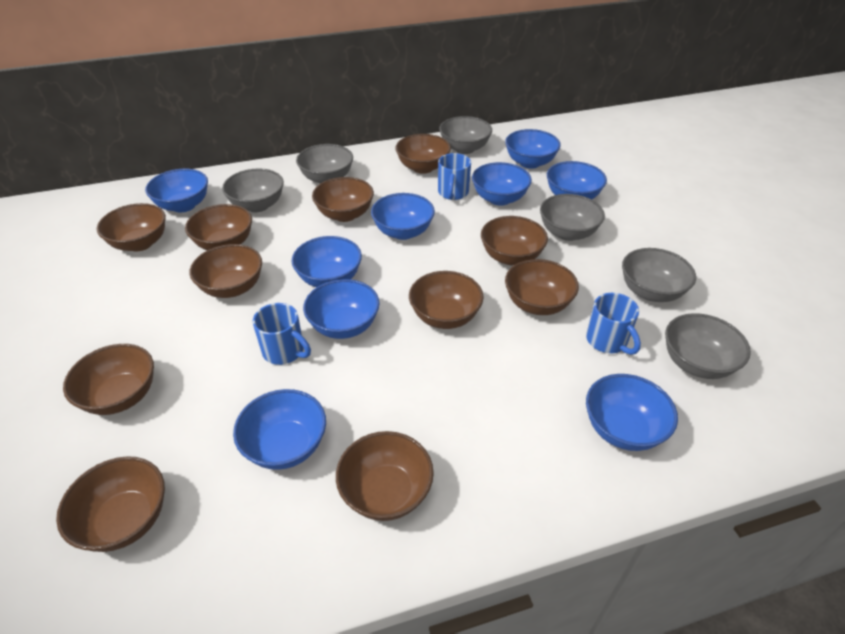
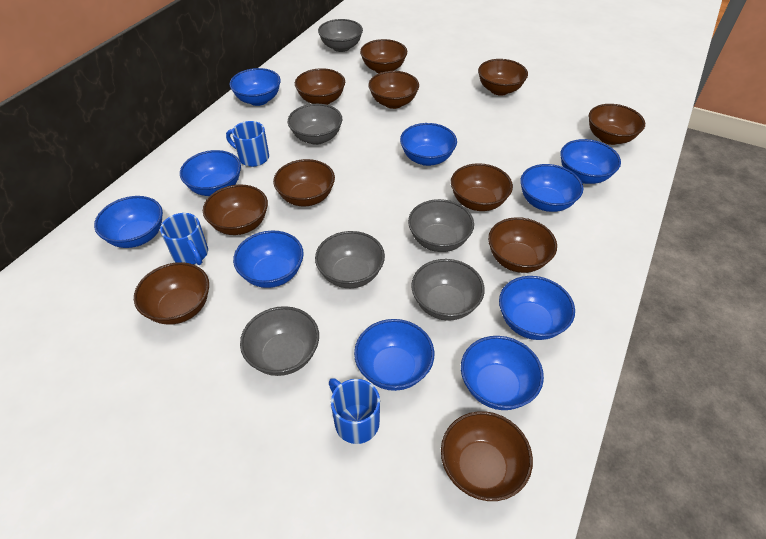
blue bowl: 9 -> 10

